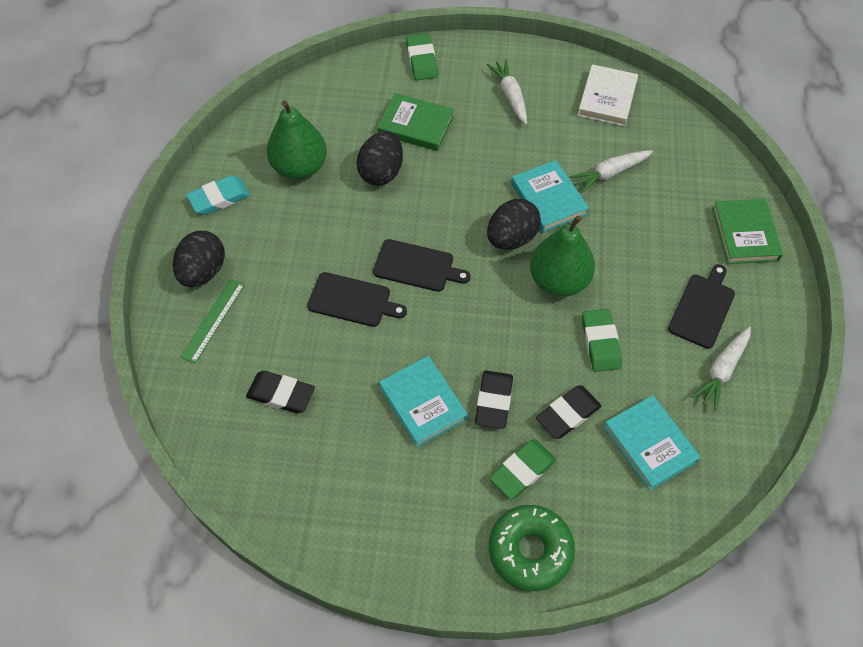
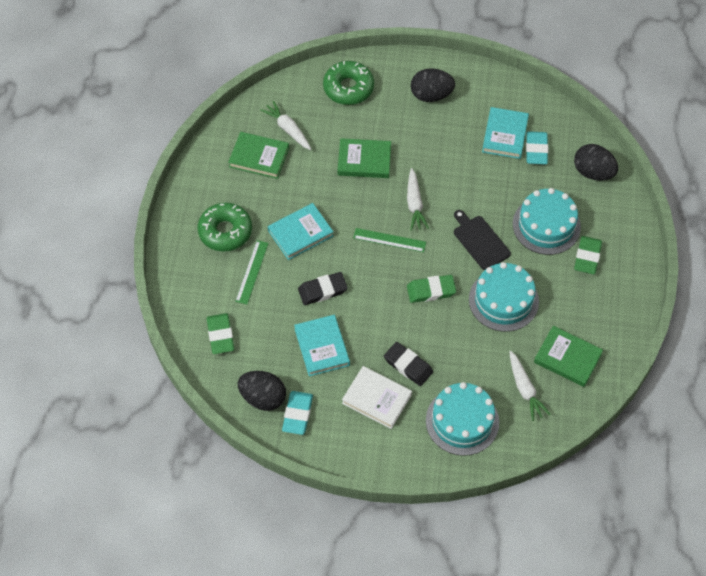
black cutting board: 3 -> 1
black eraser: 3 -> 2
green book: 2 -> 3
green donut: 1 -> 2
green pear: 2 -> 0
green ruler: 1 -> 2
turquoise cake: 0 -> 3
turquoise eraser: 1 -> 2

